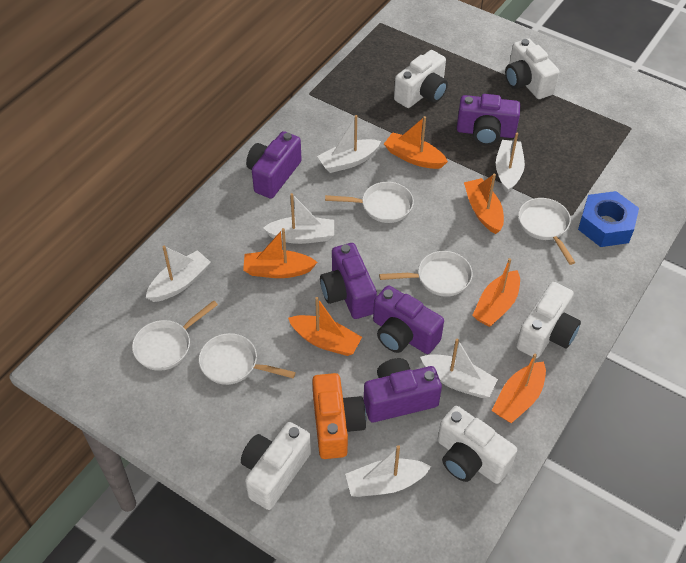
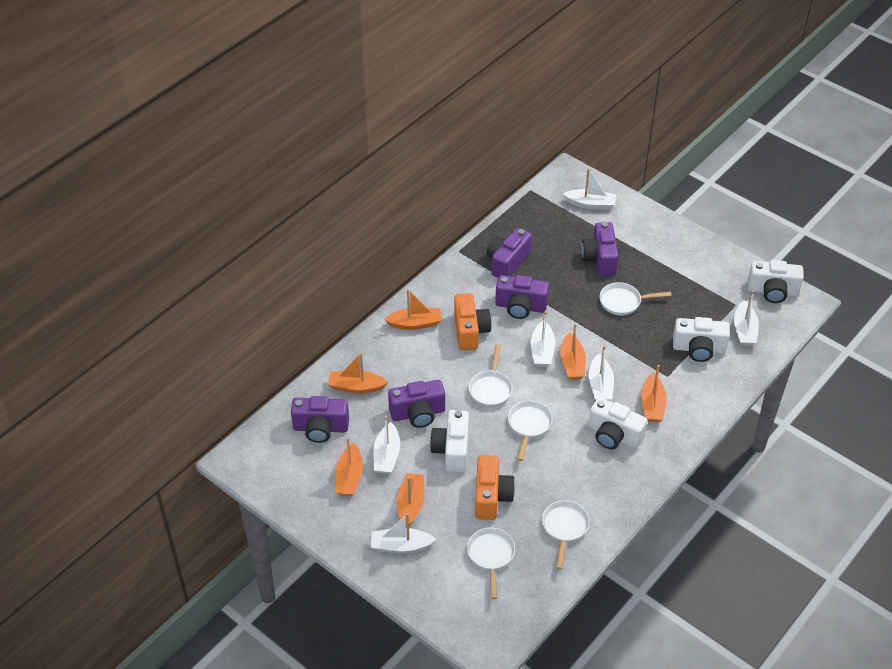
blue nut: 1 -> 0
orange camera: 1 -> 2
white camera: 5 -> 4

